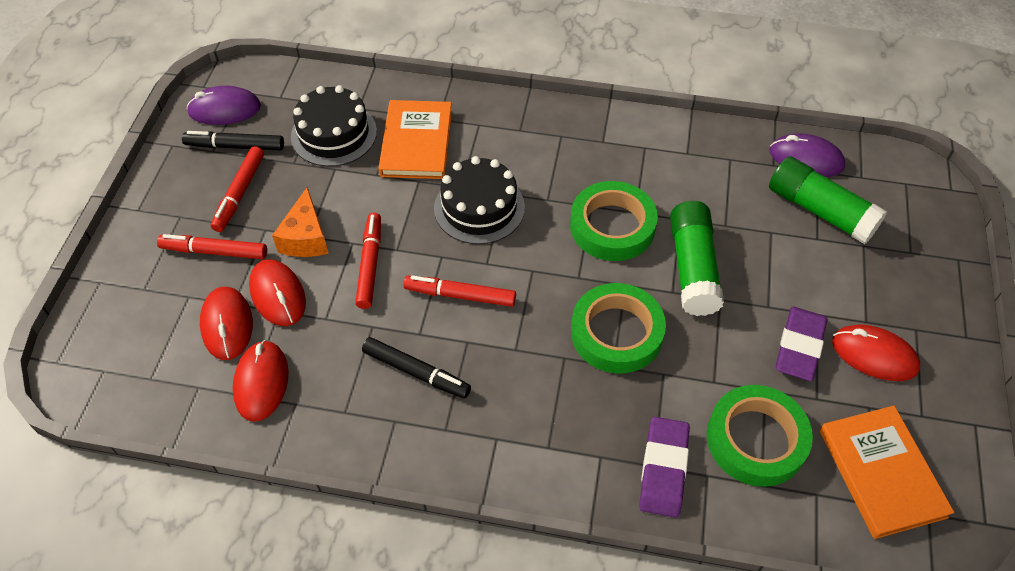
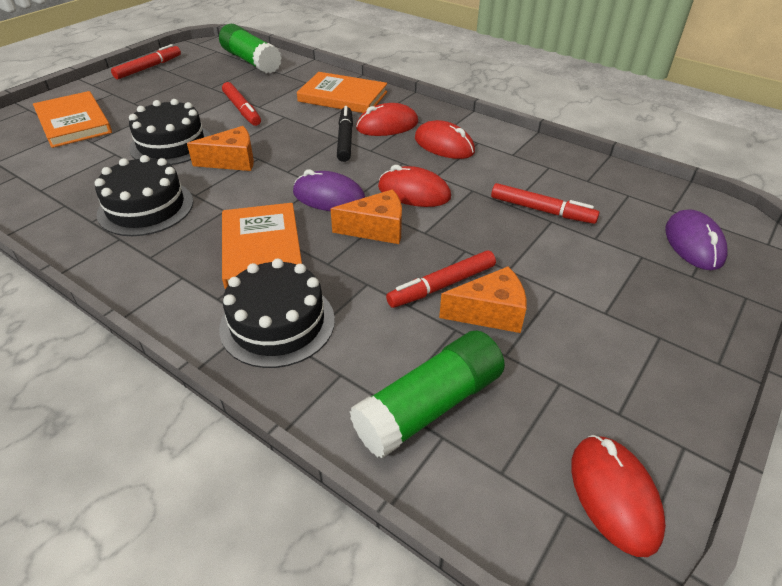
black cake: 2 -> 3
black marker: 2 -> 1
green tape: 3 -> 0
orange book: 2 -> 3
orange cheese: 1 -> 3
purple eraser: 2 -> 0

